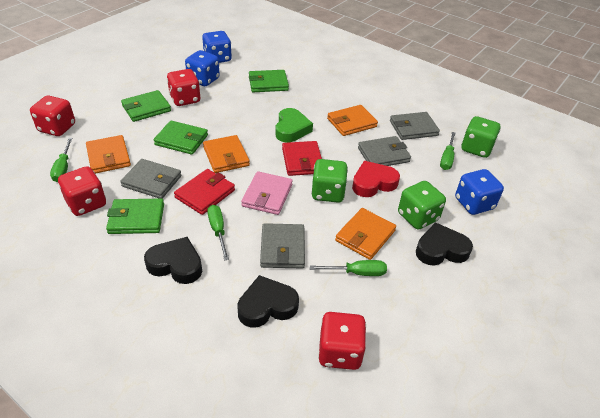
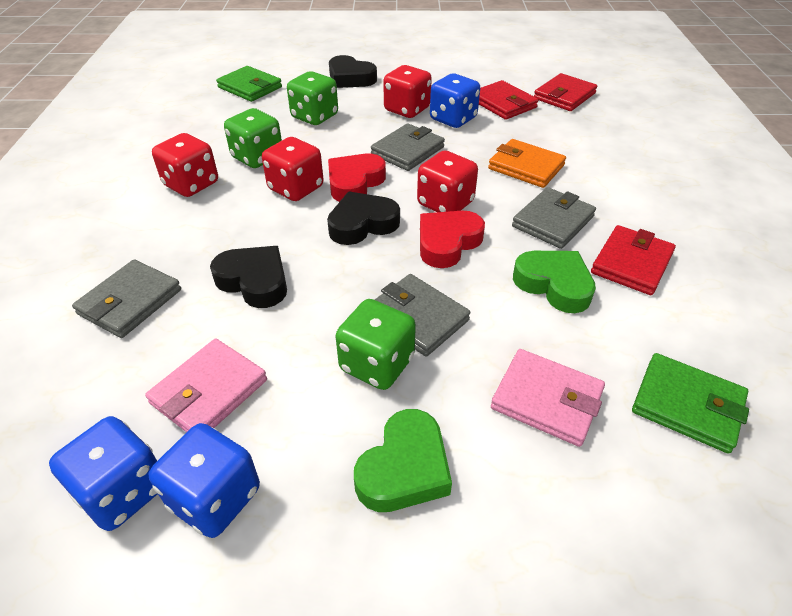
green heart: 1 -> 2
green screwdriver: 4 -> 0
green wallet: 4 -> 2
orange wallet: 4 -> 1
pink wallet: 1 -> 2
red heart: 1 -> 2
red wallet: 2 -> 3

